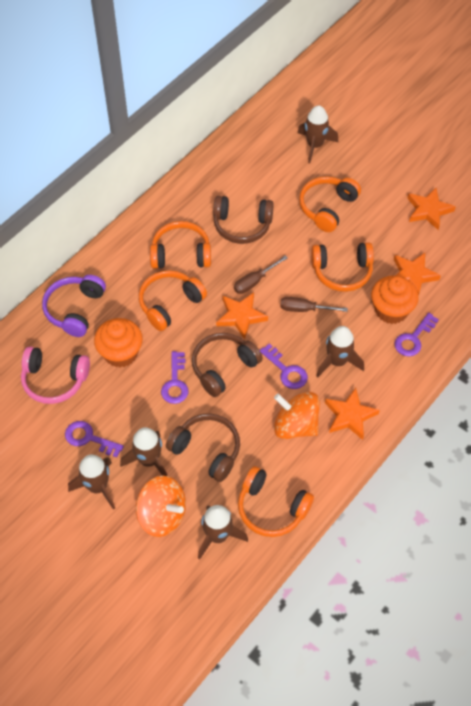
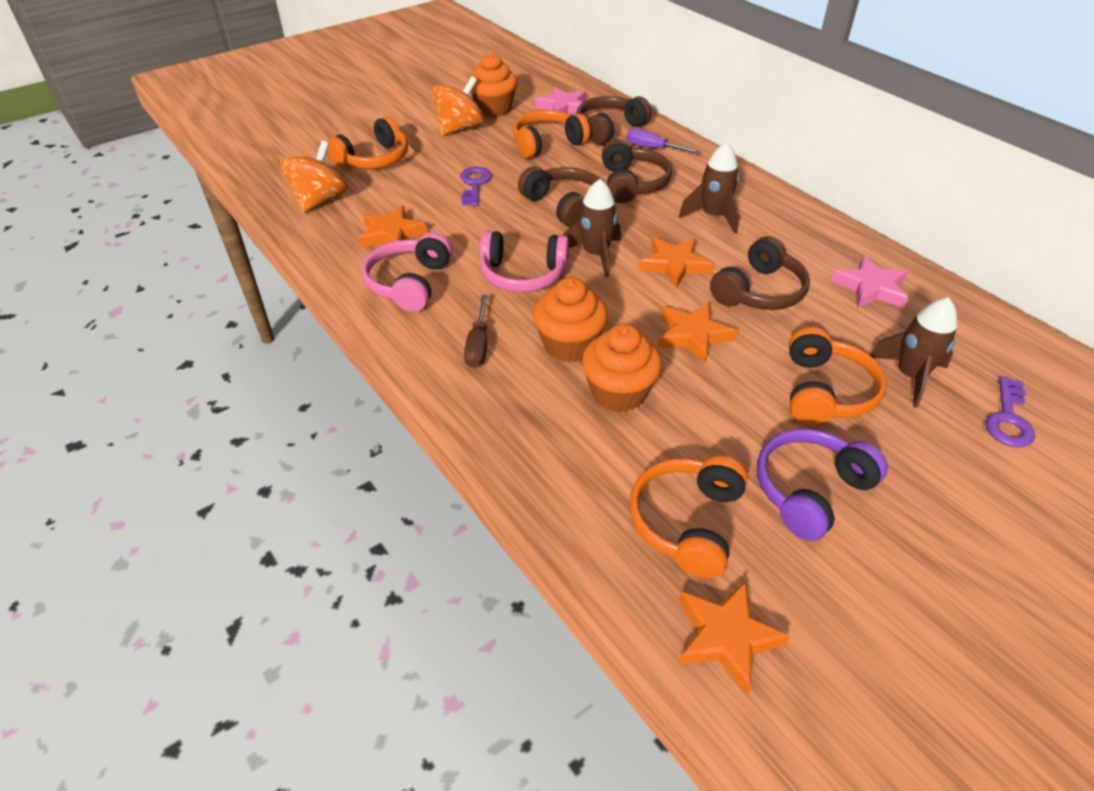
brown headphones: 3 -> 4
brown rocket: 5 -> 3
brown screwdriver: 2 -> 1
orange cupcake: 2 -> 3
orange headphones: 5 -> 4
pink headphones: 1 -> 2
pink star: 0 -> 2
purple key: 4 -> 2
purple screwdriver: 0 -> 1

